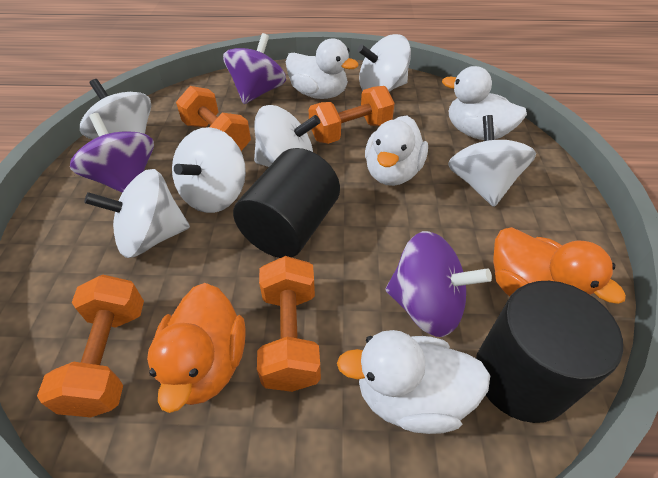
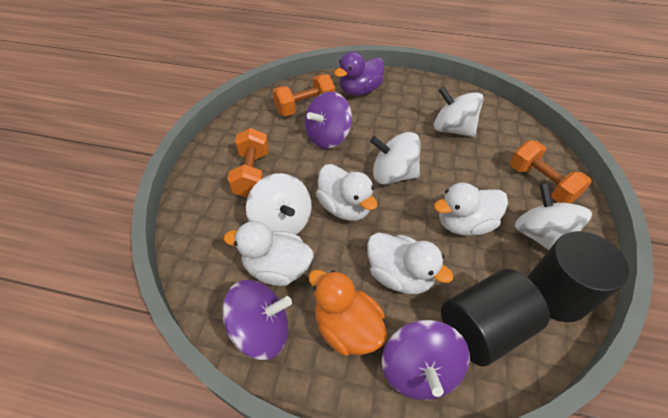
orange duck: 2 -> 1
orange dumbbell: 4 -> 3
purple duck: 0 -> 1
white spinning top: 6 -> 4

